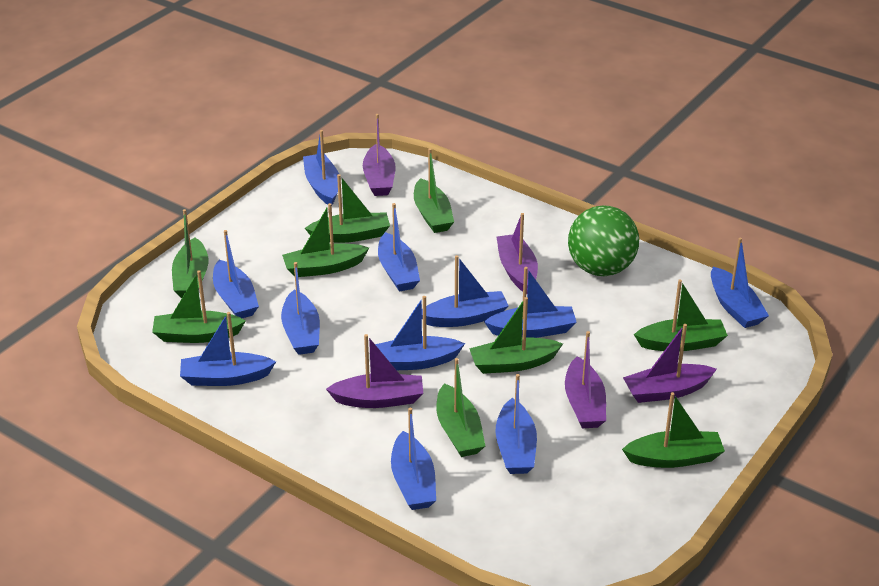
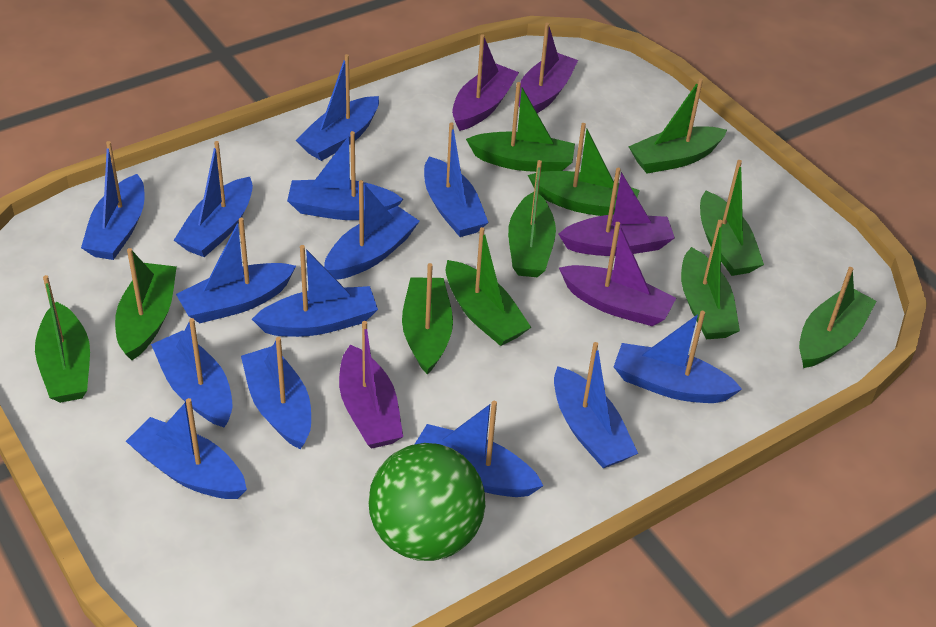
blue boat: 11 -> 14
green boat: 9 -> 11

